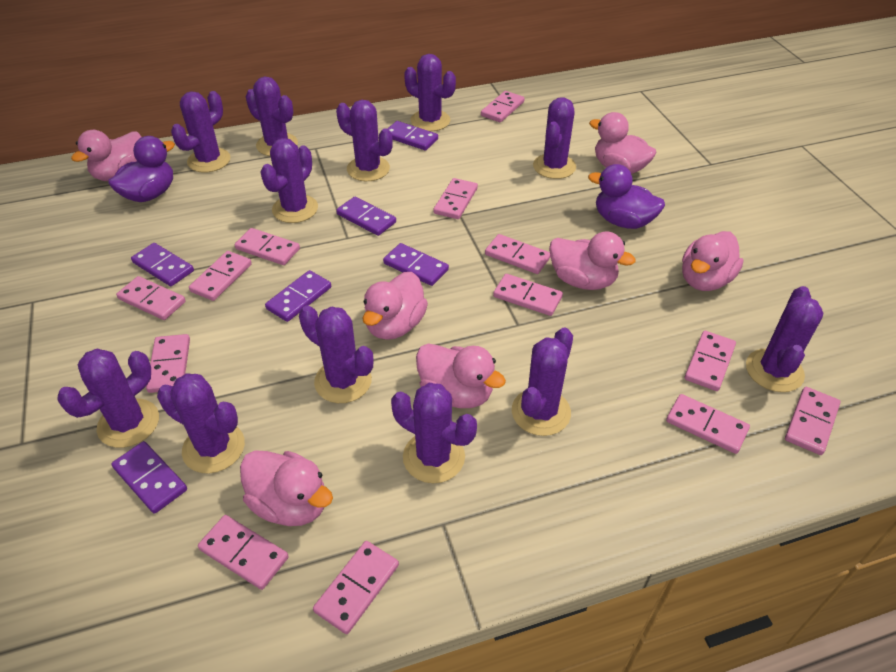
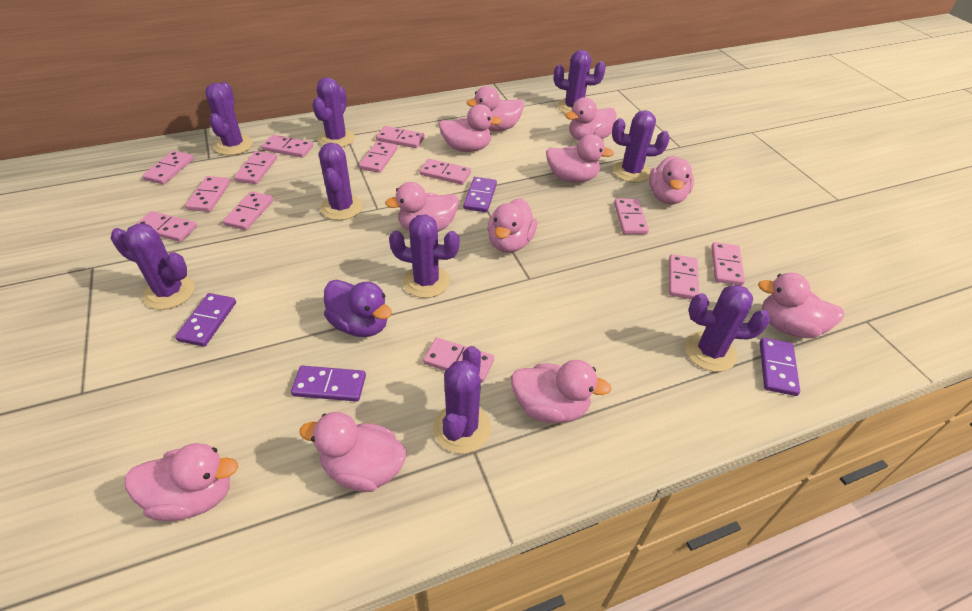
pink duck: 7 -> 11
purple cactus: 12 -> 9
purple domino: 6 -> 4
purple duck: 2 -> 1

